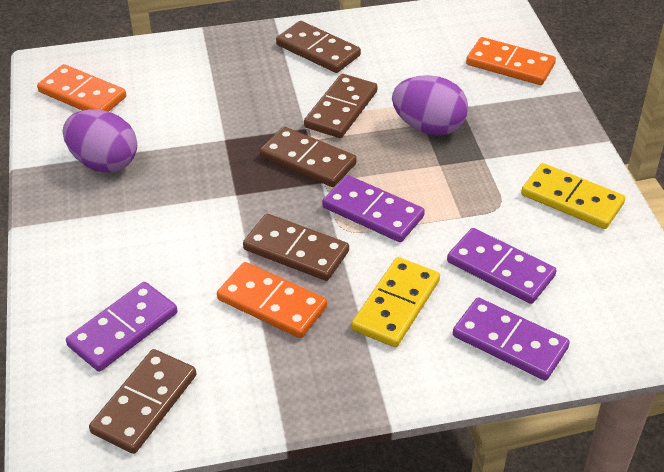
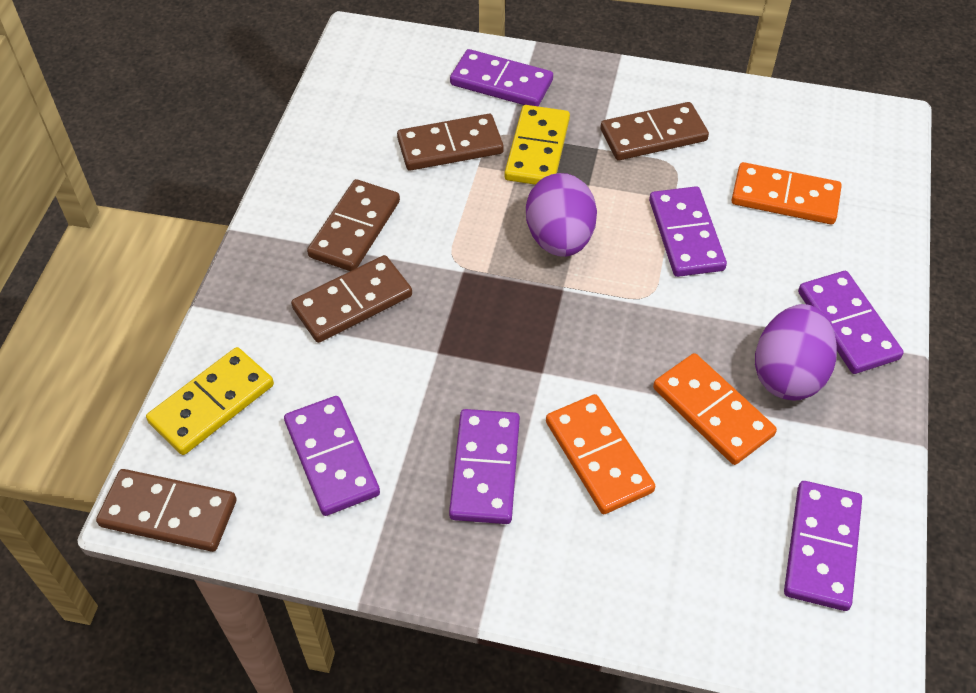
purple domino: 4 -> 6

